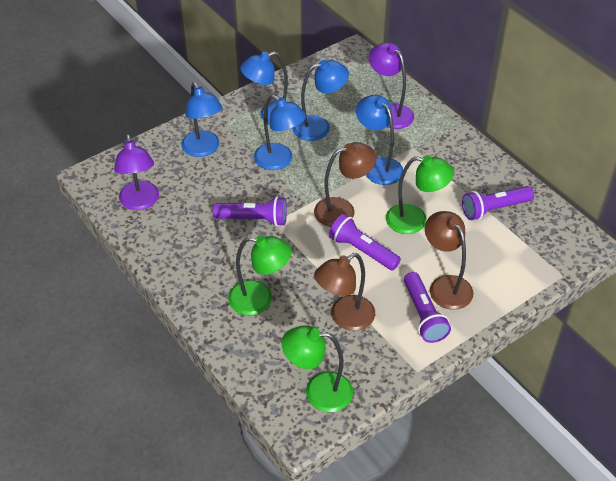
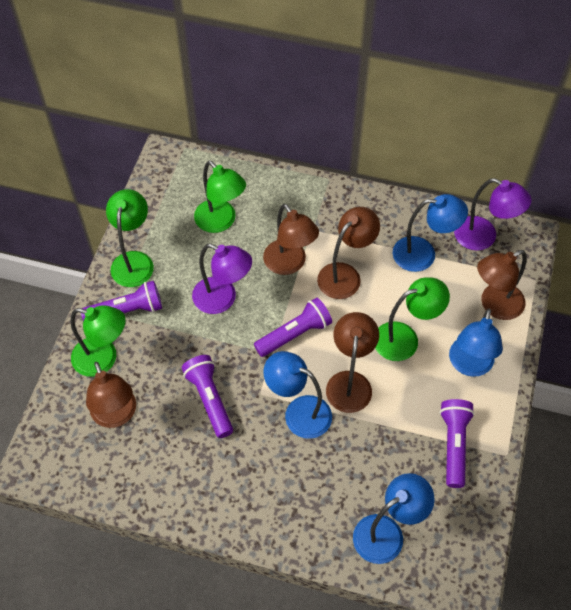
blue lamp: 5 -> 4
brown lamp: 3 -> 5
green lamp: 3 -> 4

